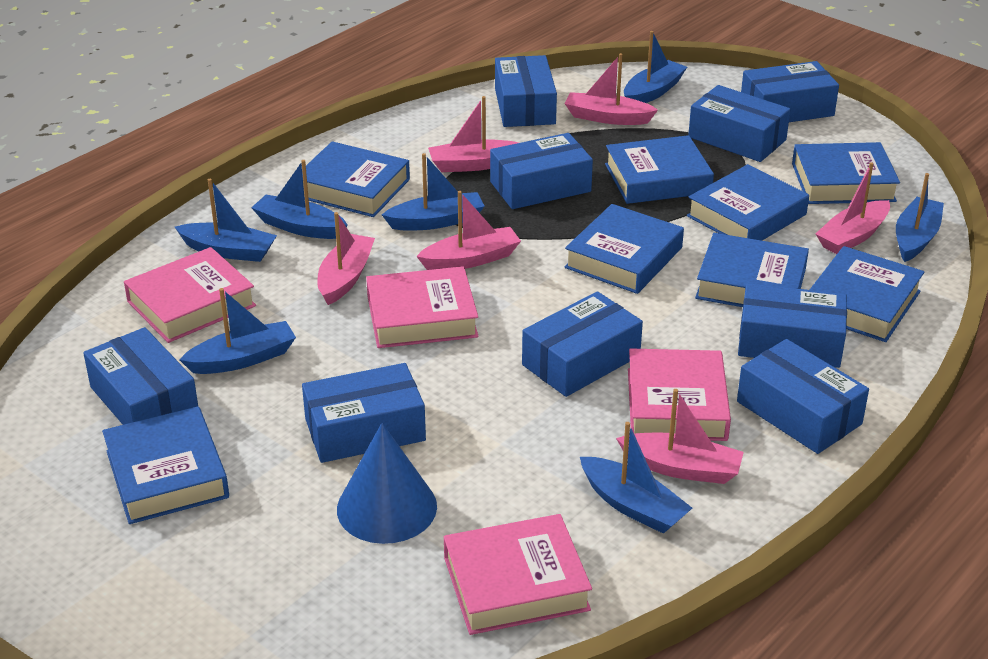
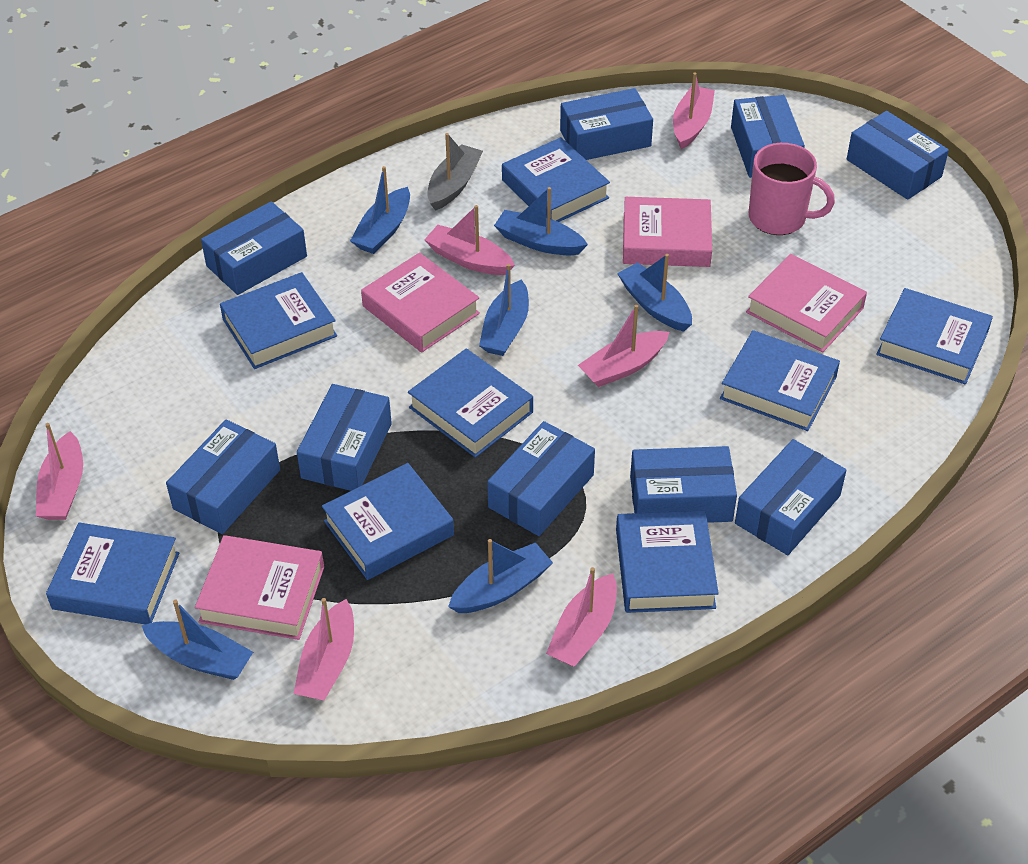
blue boat: 7 -> 6
blue cone: 1 -> 0
grey boat: 0 -> 1
pink mug: 0 -> 1

